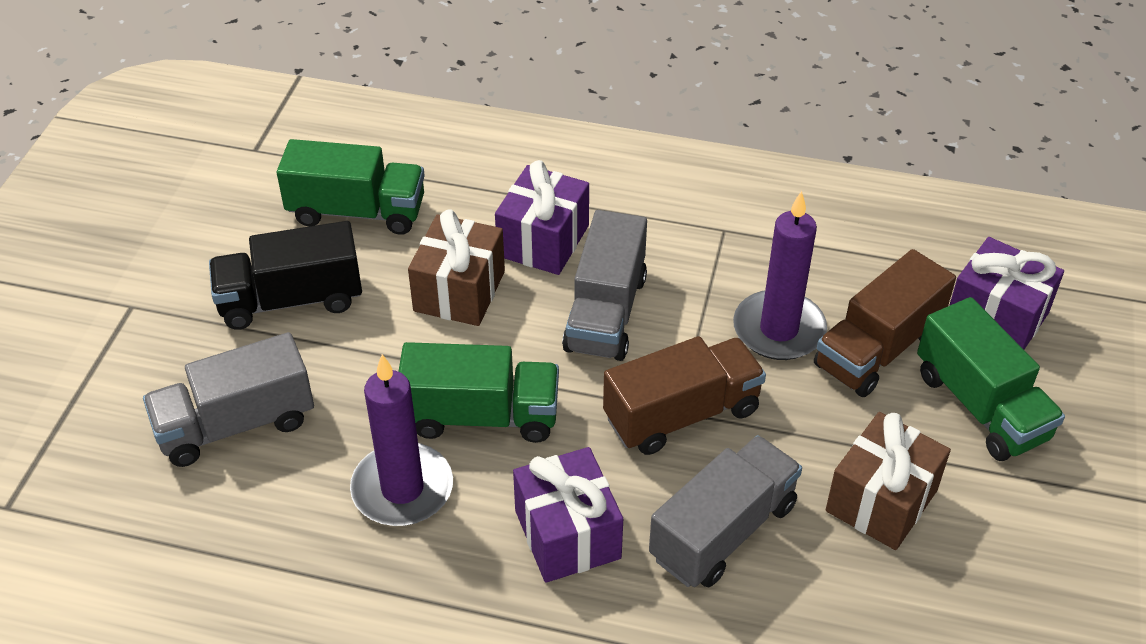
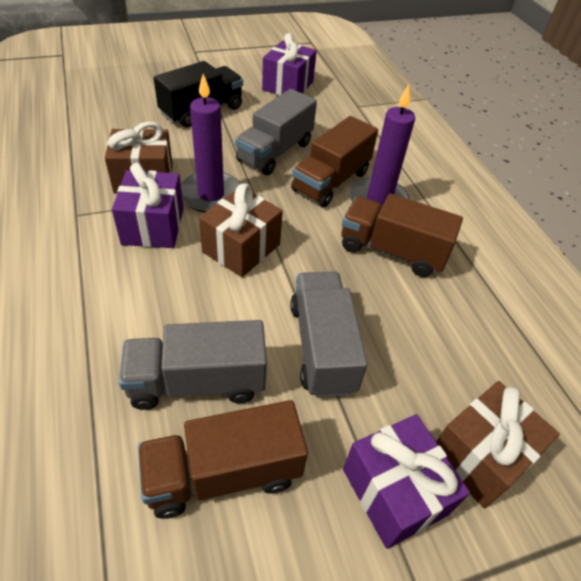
brown gift: 2 -> 3
brown truck: 2 -> 3
green truck: 3 -> 0

